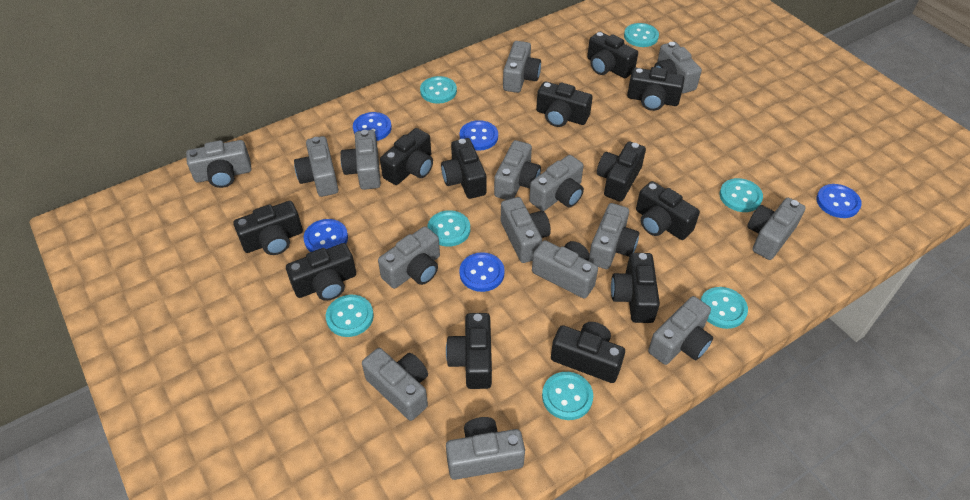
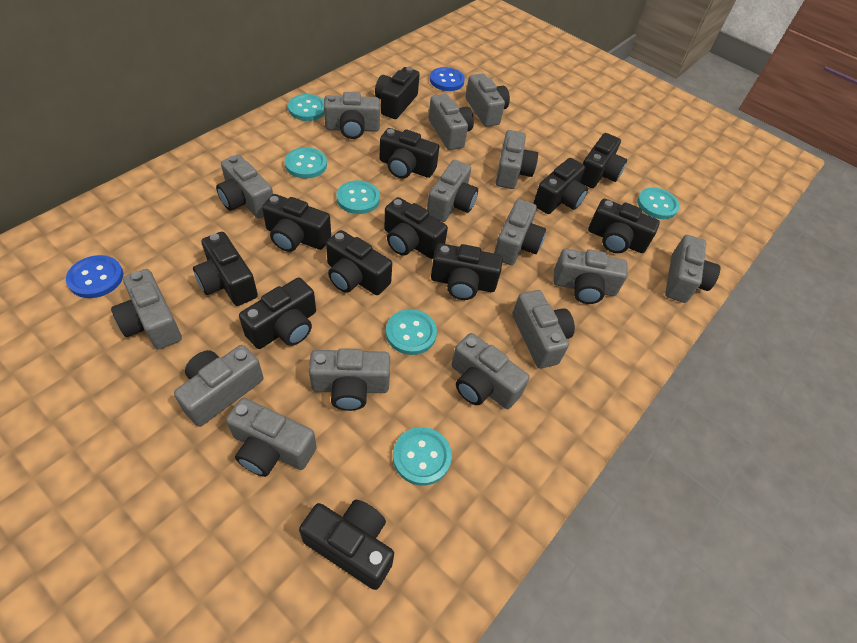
blue button: 5 -> 2
turquoise button: 7 -> 6

